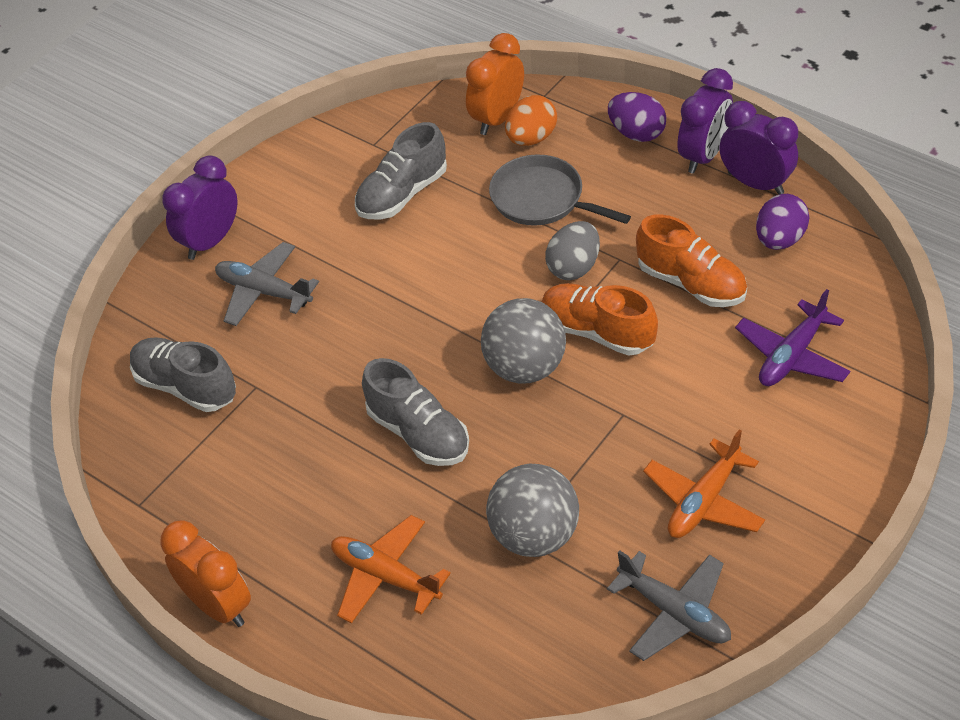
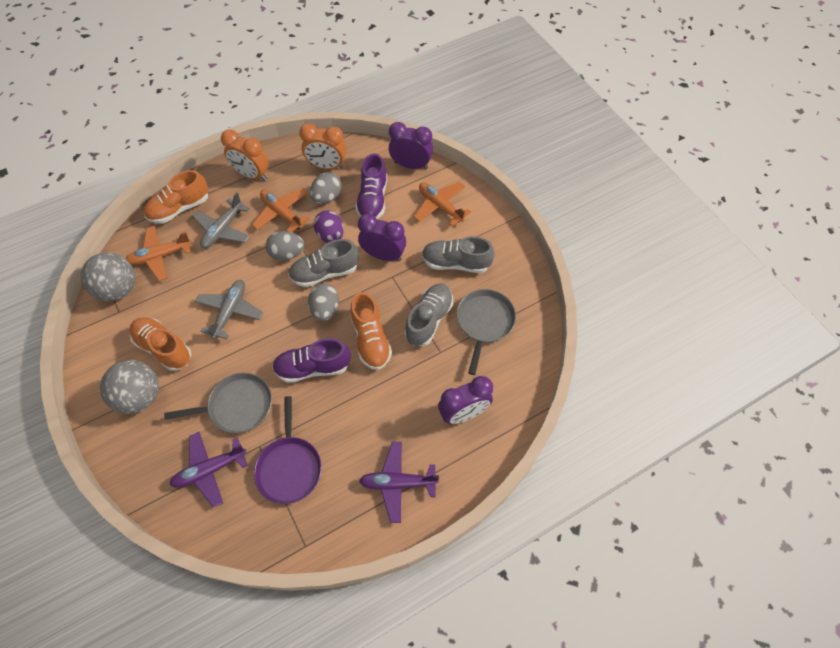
grey egg: 1 -> 3
grey pan: 1 -> 2
orange egg: 1 -> 0
orange plane: 2 -> 3
orange shoe: 2 -> 3
purple egg: 2 -> 1
purple pan: 0 -> 1
purple plane: 1 -> 2
purple shoe: 0 -> 2

